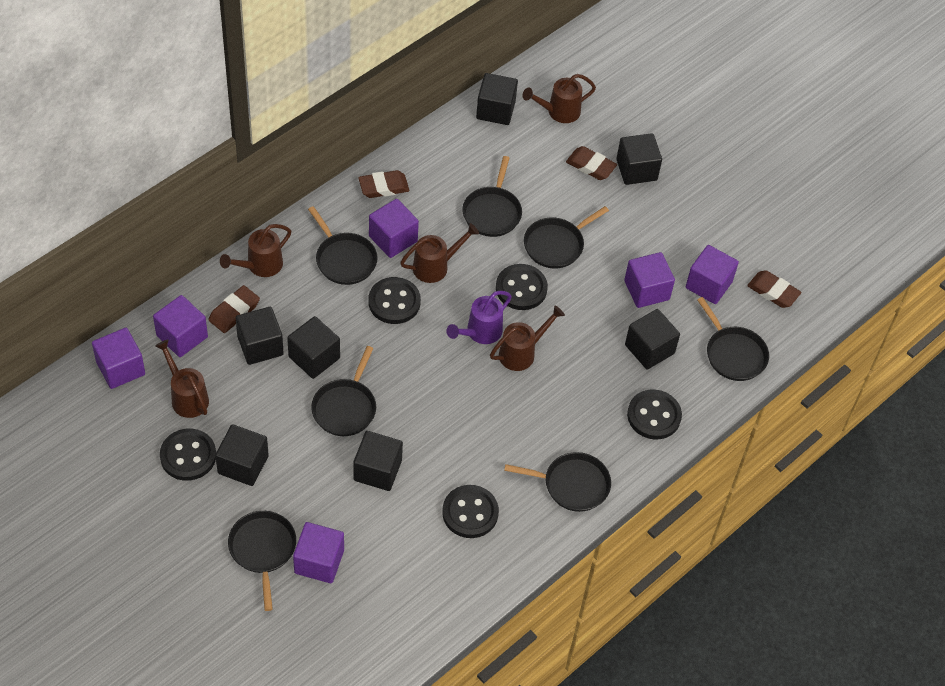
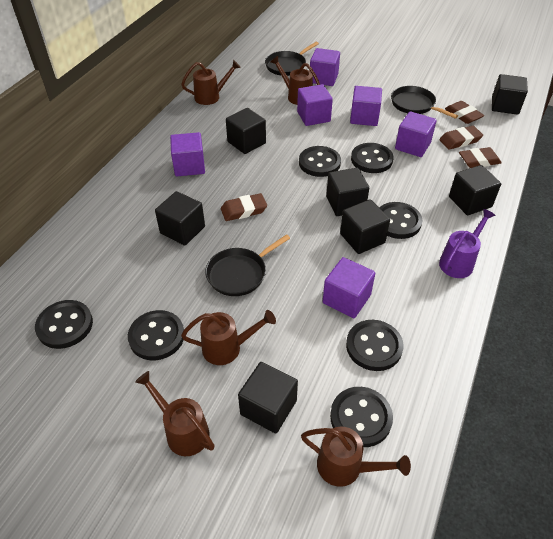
black button: 5 -> 7
black pan: 7 -> 3

